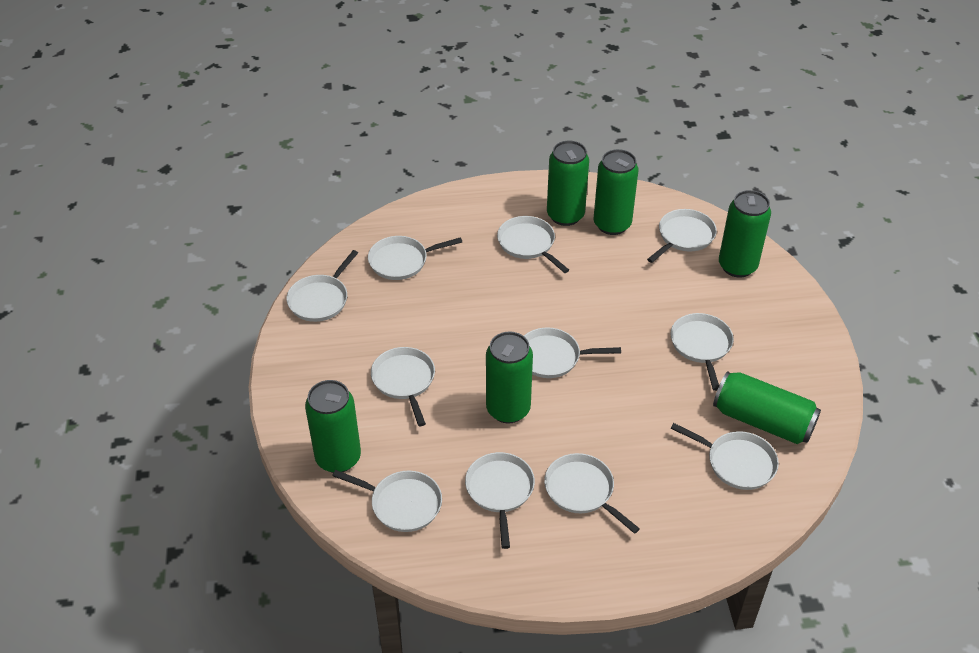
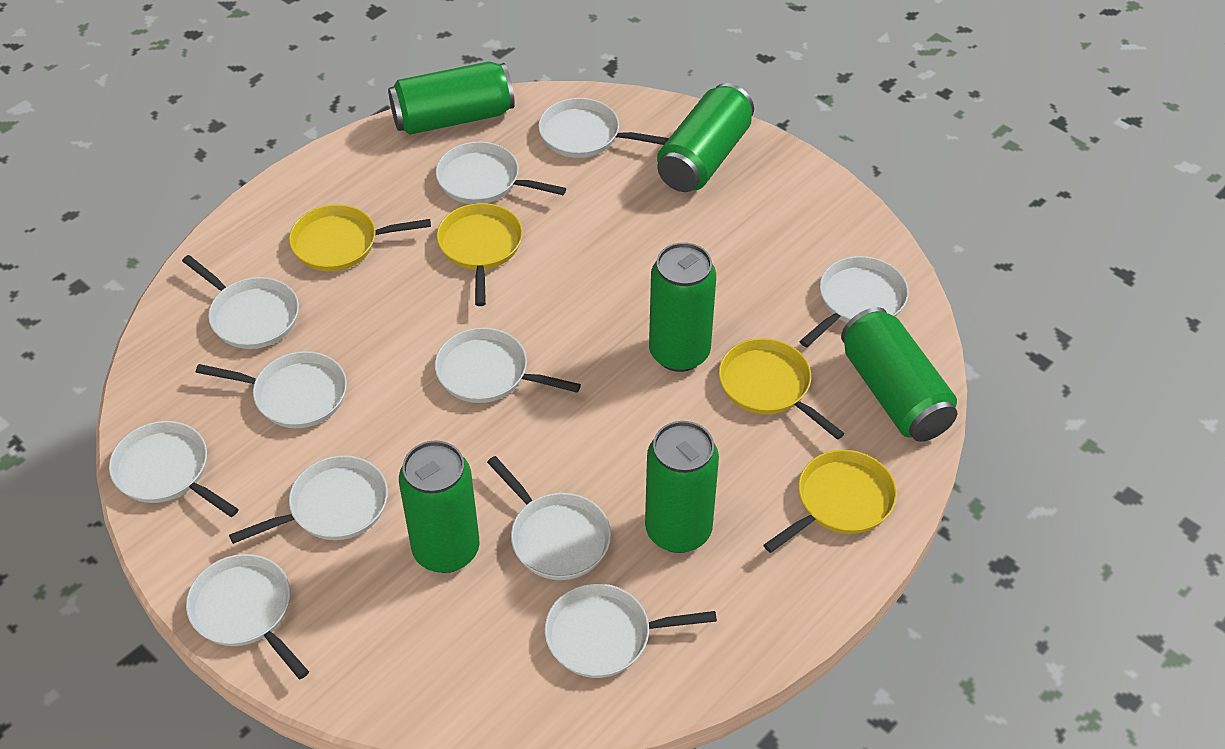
yellow pan: 0 -> 4

